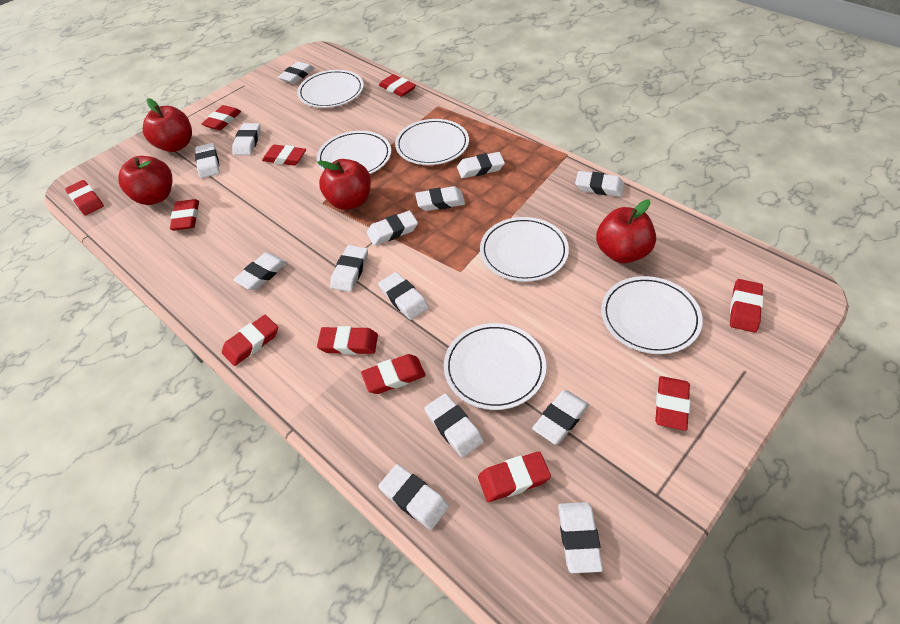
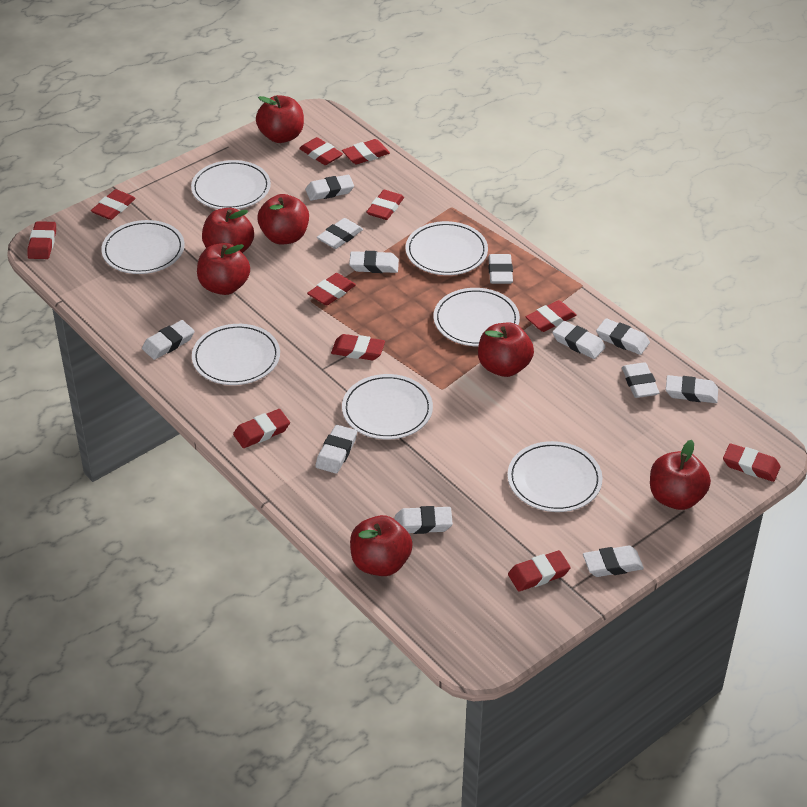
red apple: 4 -> 7
white eraser: 14 -> 12
white plate: 6 -> 7

